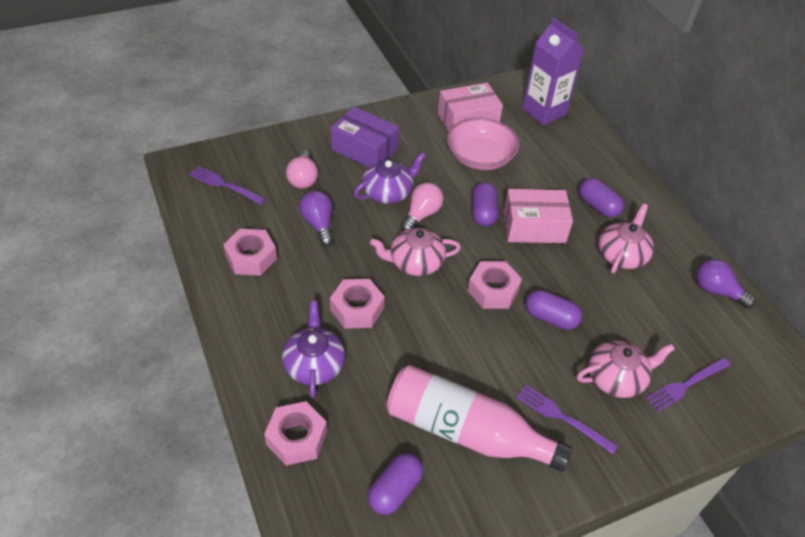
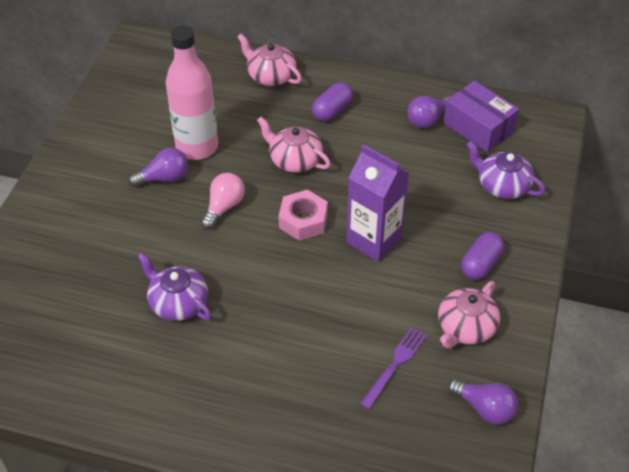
pink bowl: 1 -> 0
pink box: 2 -> 0
pink light bulb: 2 -> 1
pink nut: 4 -> 1
purple capsule: 4 -> 2
purple fork: 3 -> 1
purple light bulb: 2 -> 3

